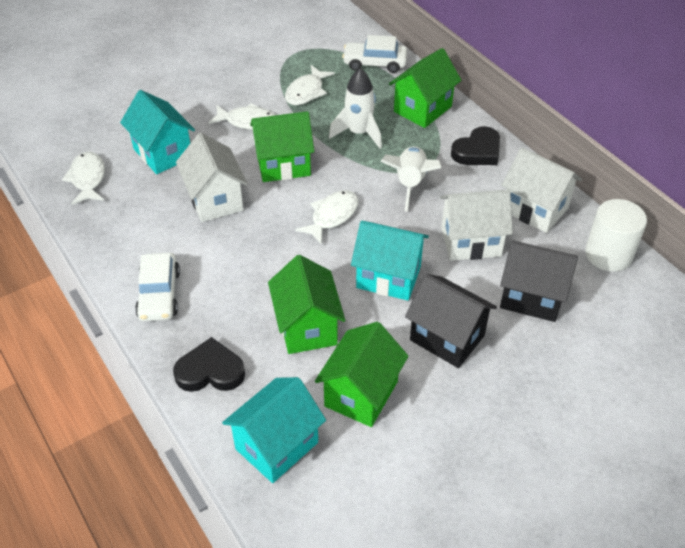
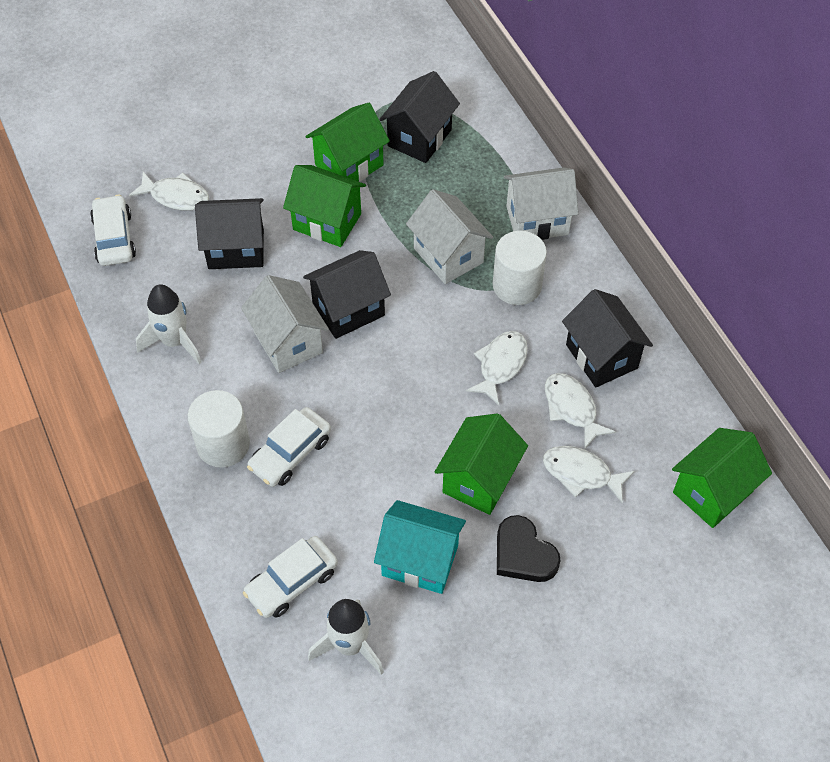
black heart: 2 -> 1
black house: 2 -> 4
turquoise house: 3 -> 1
white car: 2 -> 3
white cylinder: 1 -> 2

